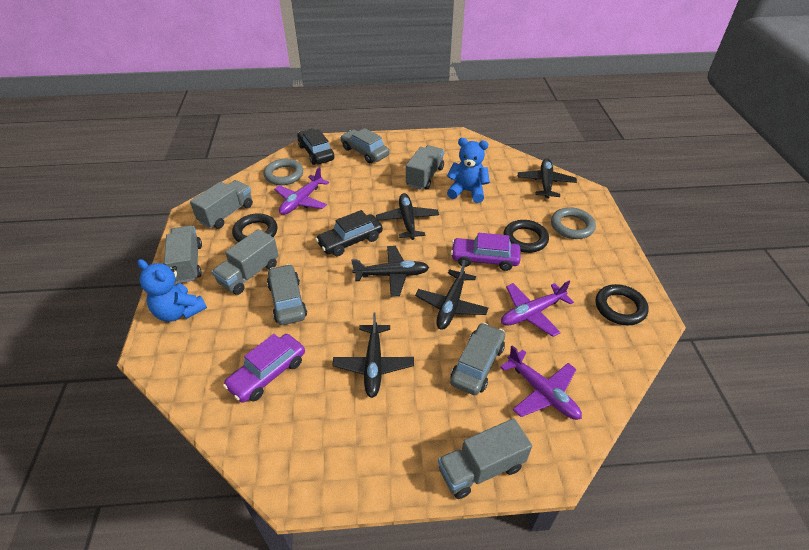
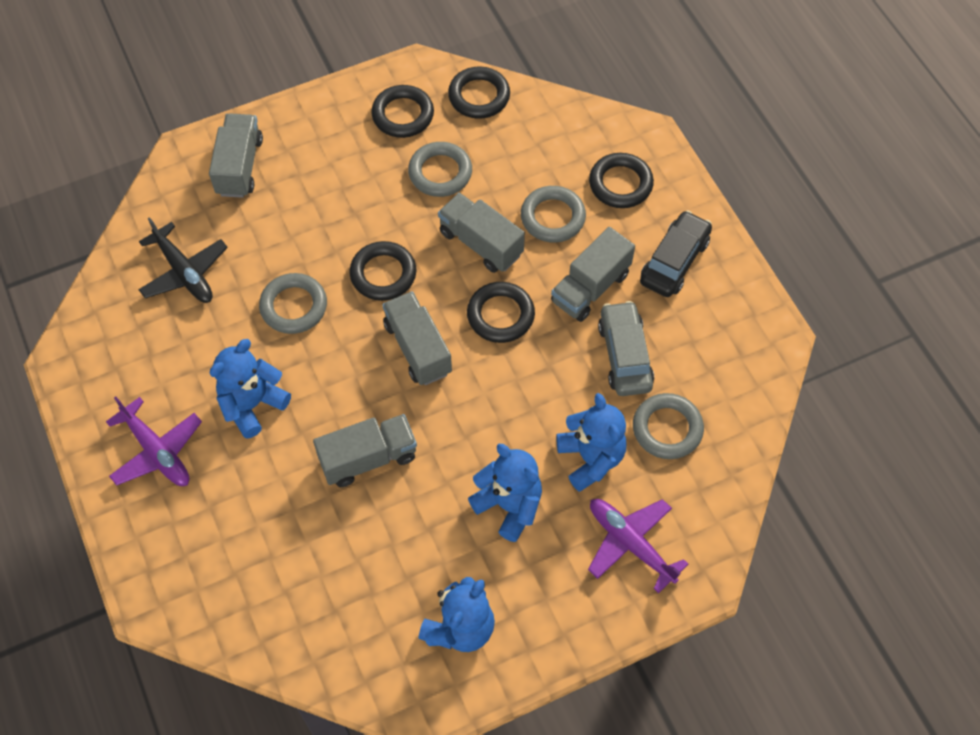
black car: 2 -> 1
black plane: 5 -> 1
black ring: 3 -> 5
blue teddy bear: 2 -> 4
grey car: 3 -> 1
grey ring: 2 -> 4
purple car: 2 -> 0
purple plane: 3 -> 2

